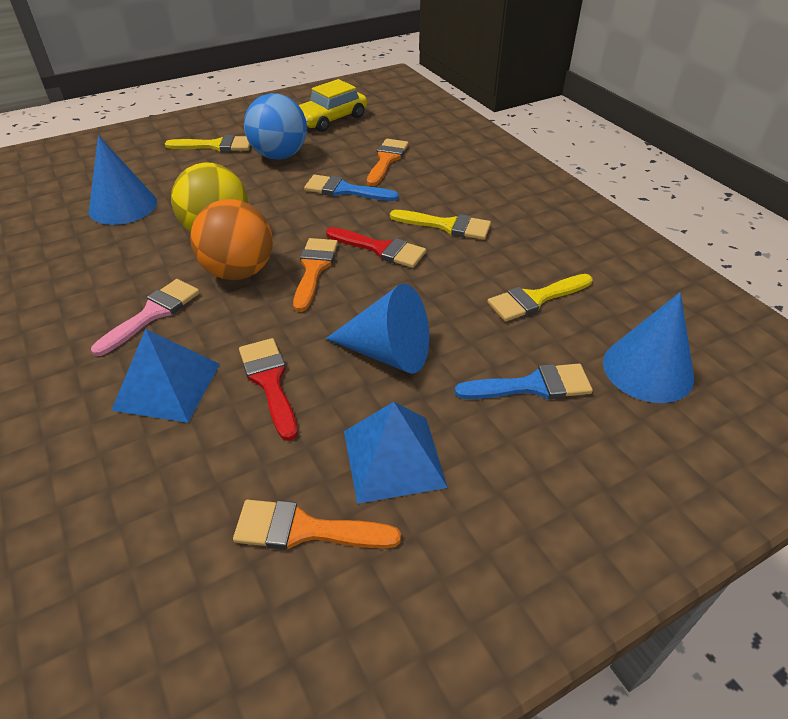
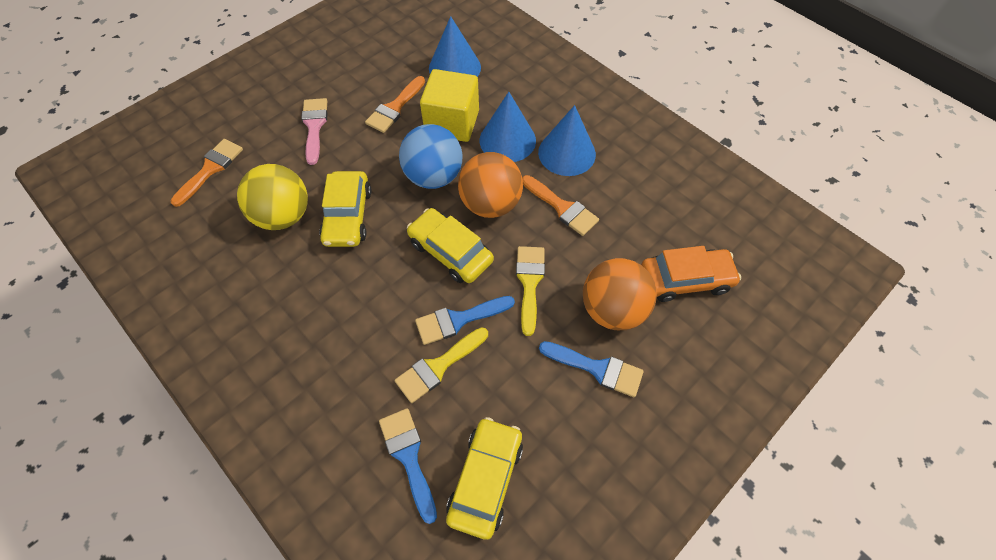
blue brush: 2 -> 3
blue pyramid: 2 -> 0
orange ball: 1 -> 2
orange car: 0 -> 1
red brush: 2 -> 0
yellow brush: 3 -> 2
yellow car: 1 -> 3
yellow cube: 0 -> 1

